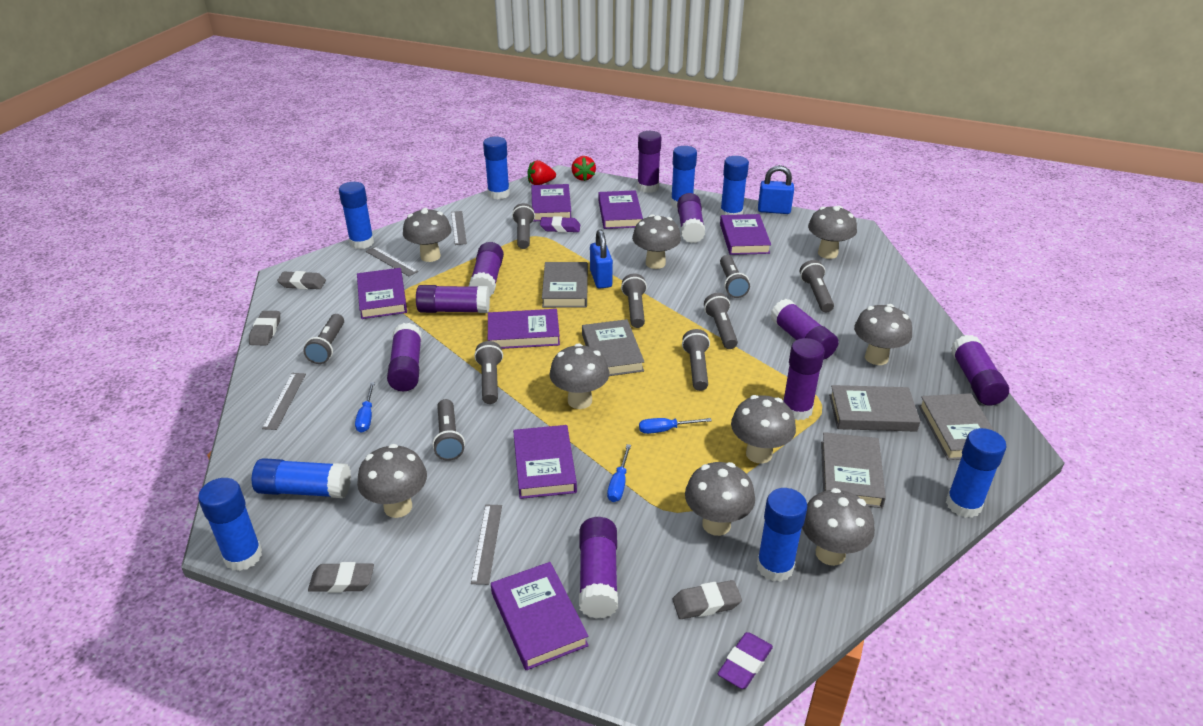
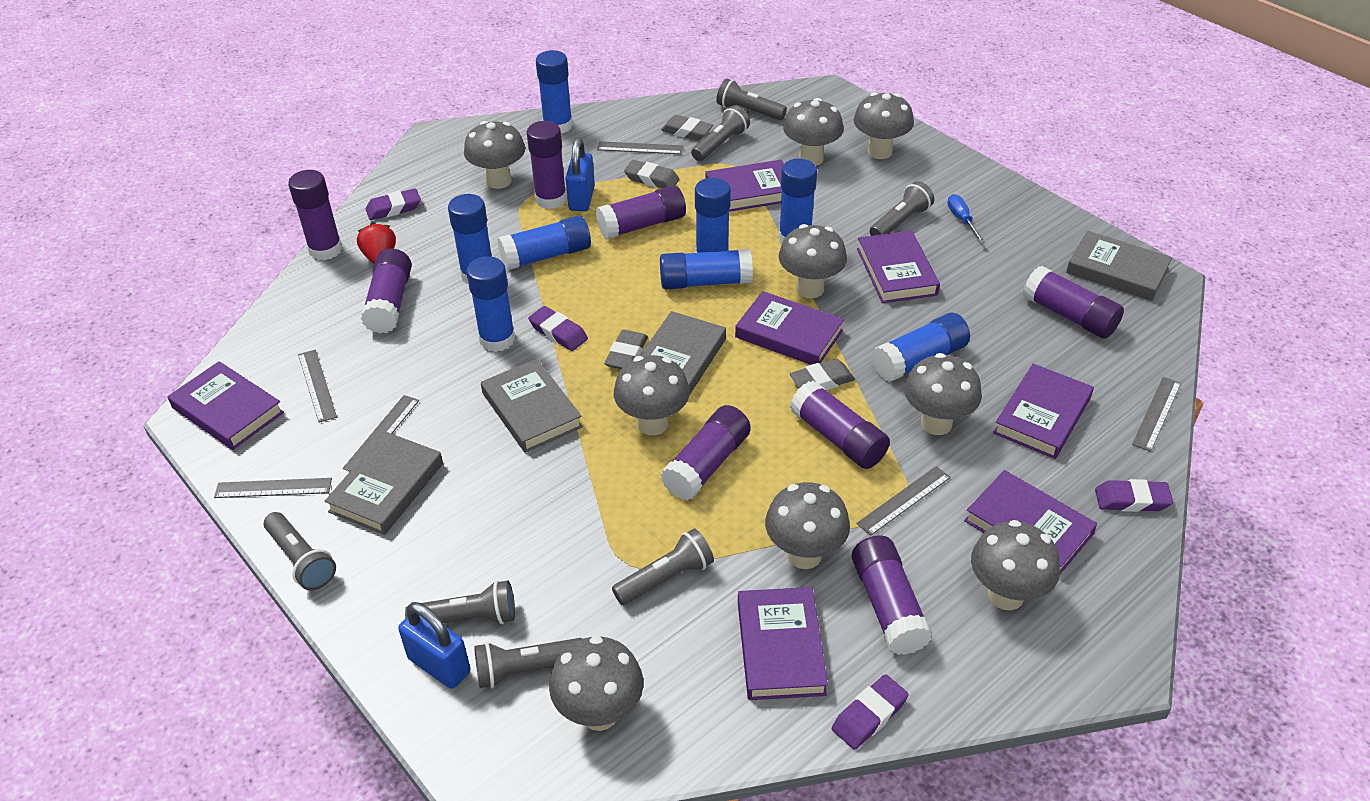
blue screwdriver: 3 -> 1
grey book: 5 -> 4
grey flashlight: 9 -> 7
grey ruler: 4 -> 6
purple eraser: 2 -> 4
purple glue stick: 9 -> 8
red strawberry: 2 -> 1

